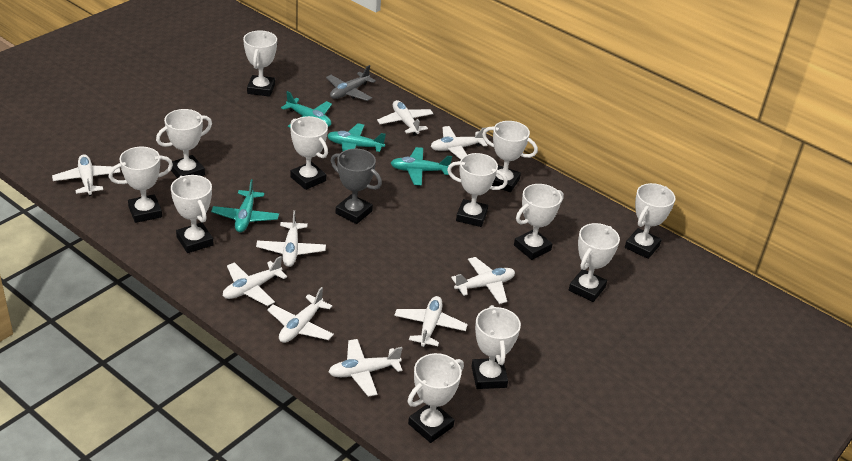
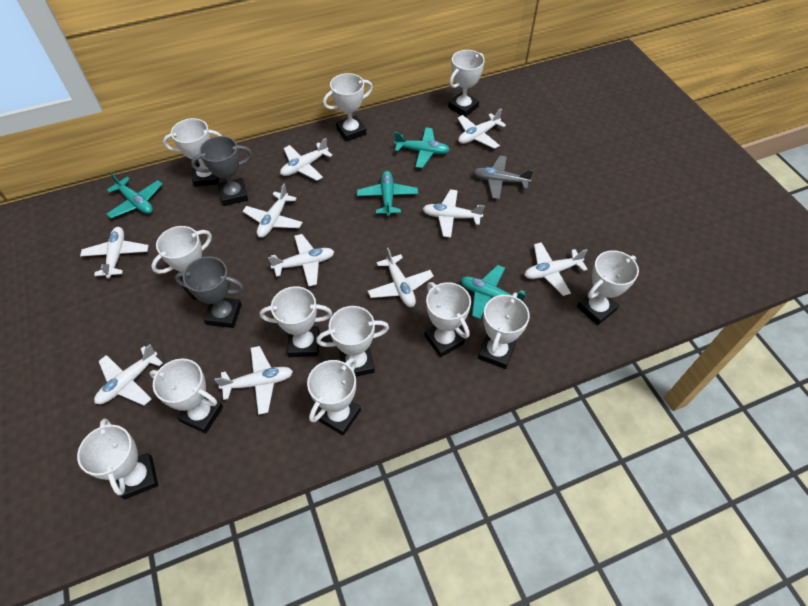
grey trophy: 1 -> 2
white plane: 9 -> 10

